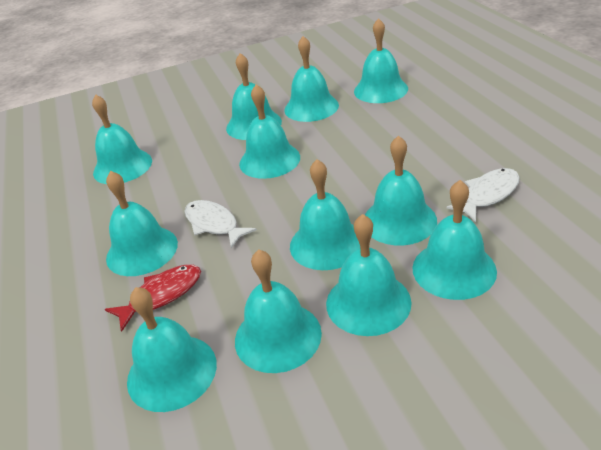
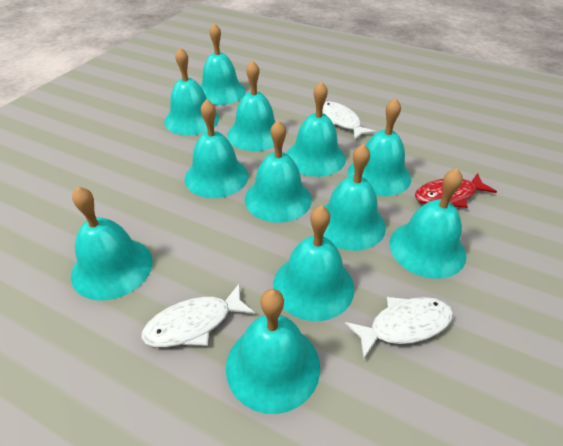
white fish: 2 -> 3

